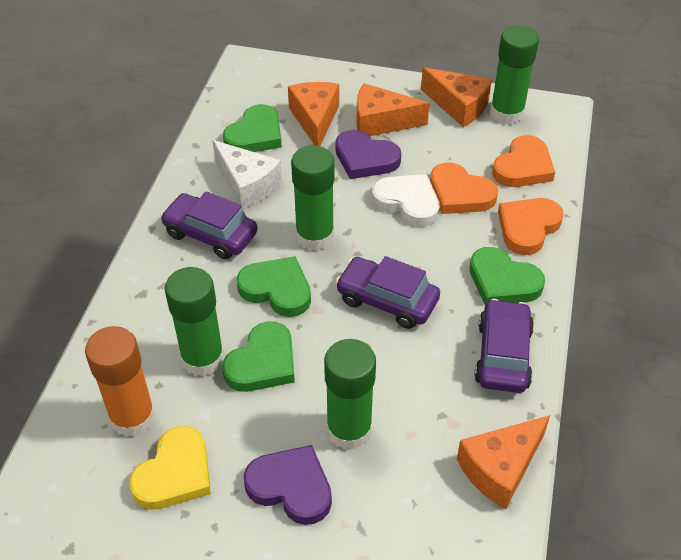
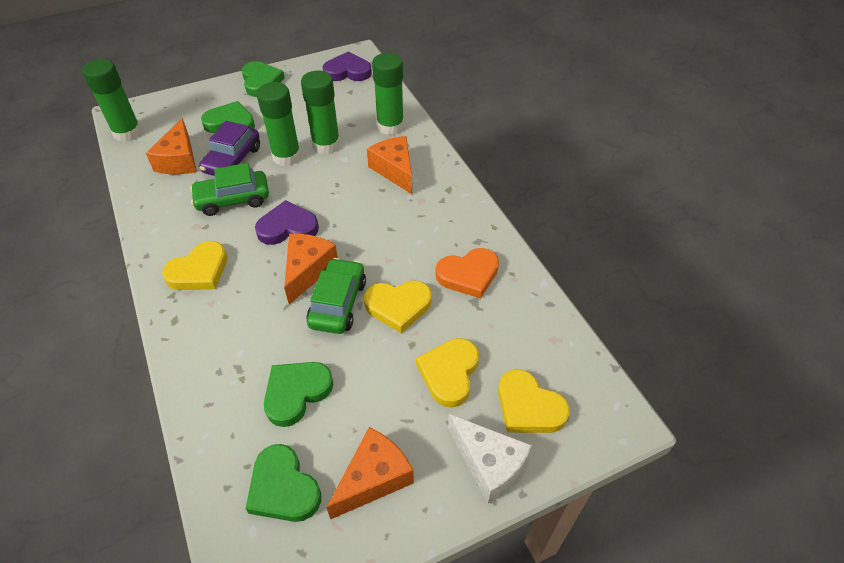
green car: 0 -> 2
orange glue stick: 1 -> 0
orange heart: 3 -> 1
purple car: 3 -> 1
white heart: 1 -> 0
yellow heart: 1 -> 4

